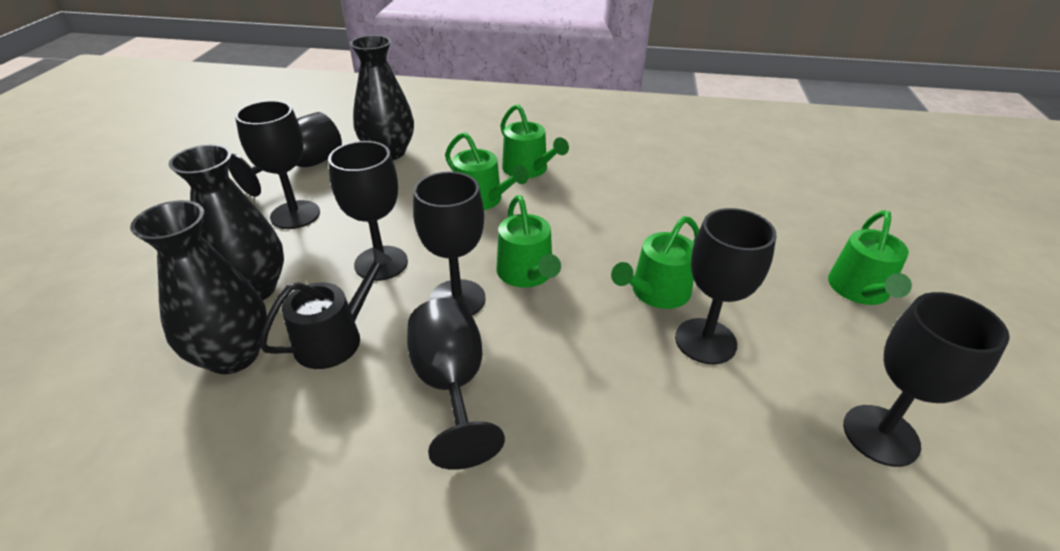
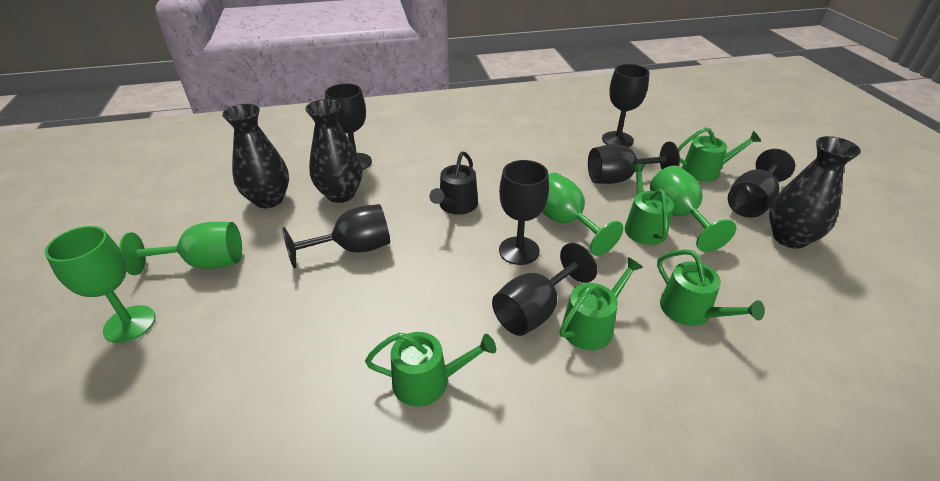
green goblet: 0 -> 4

